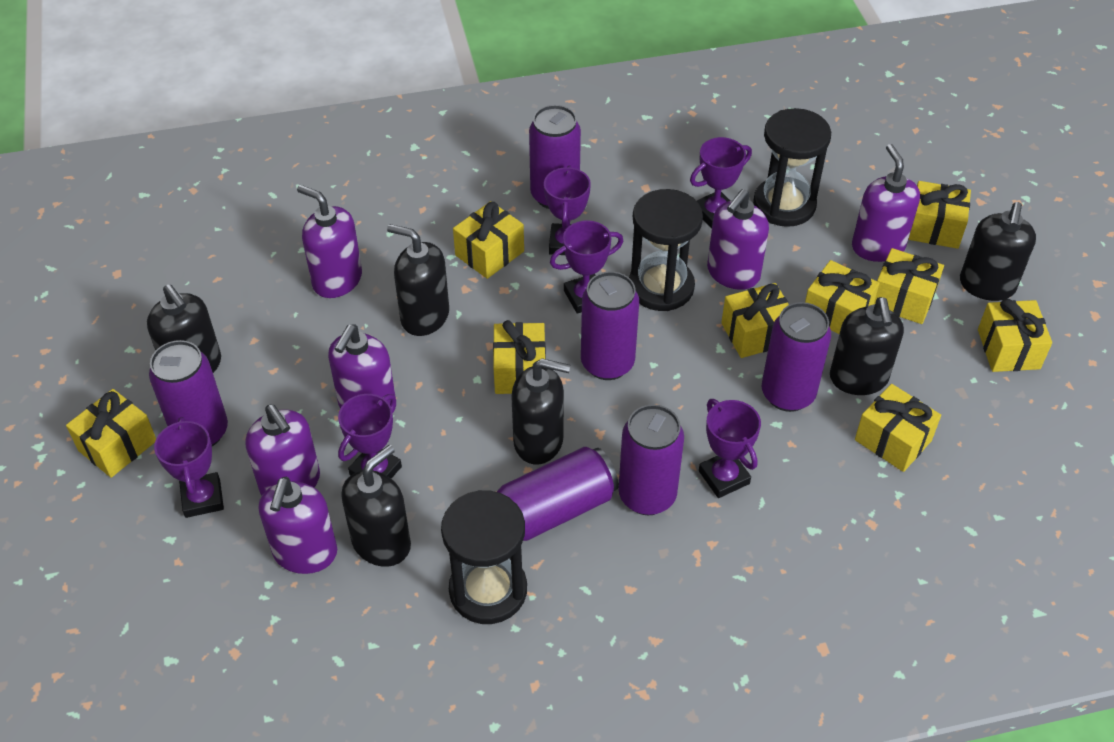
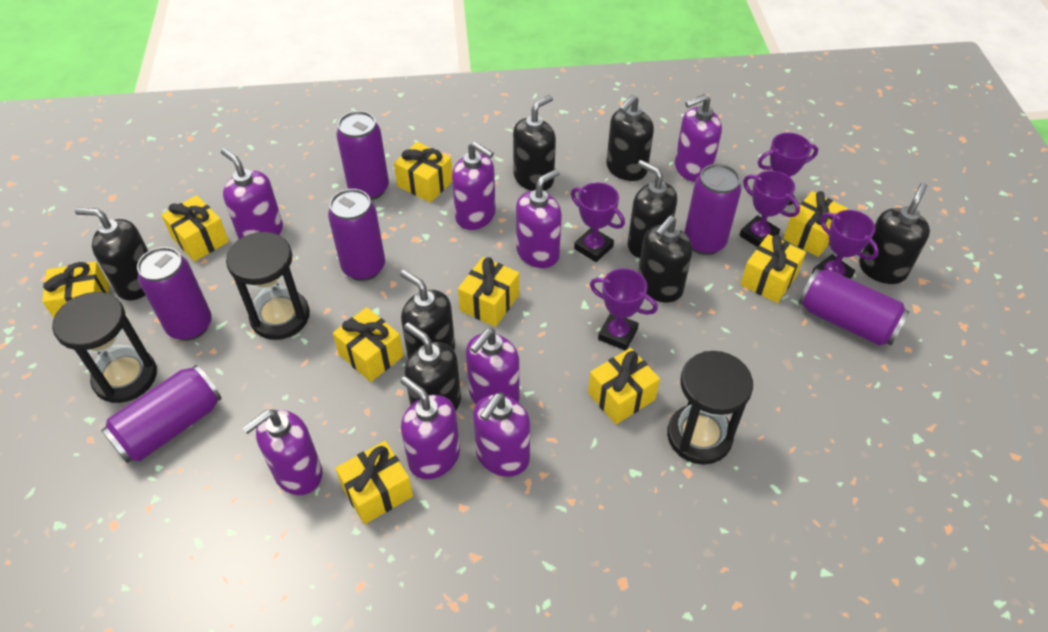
black soap dispenser: 6 -> 8
purple soap dispenser: 6 -> 8
purple trophy: 6 -> 5

